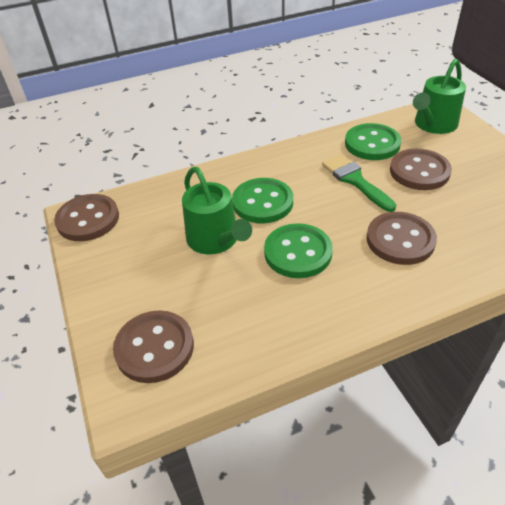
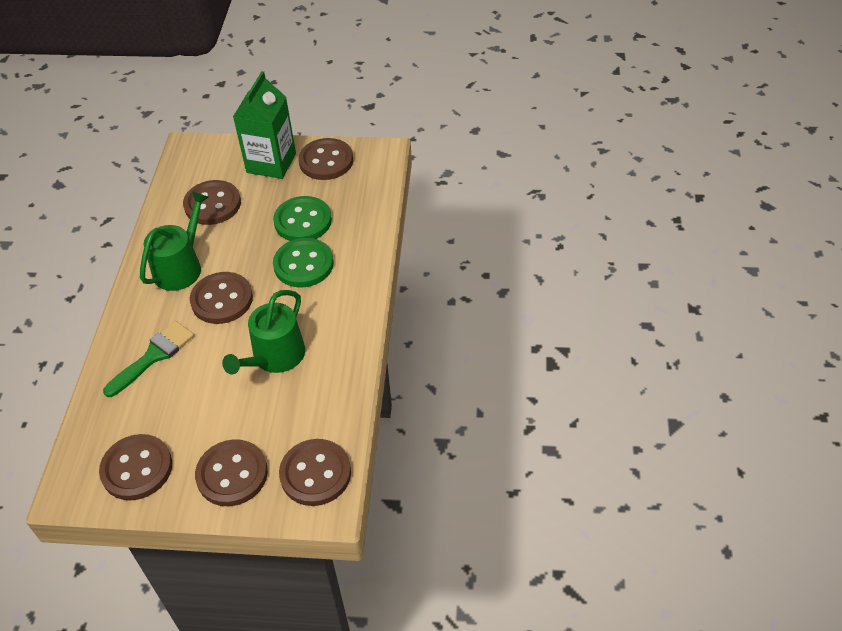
brown button: 4 -> 6
green button: 3 -> 2
green carton: 0 -> 1

